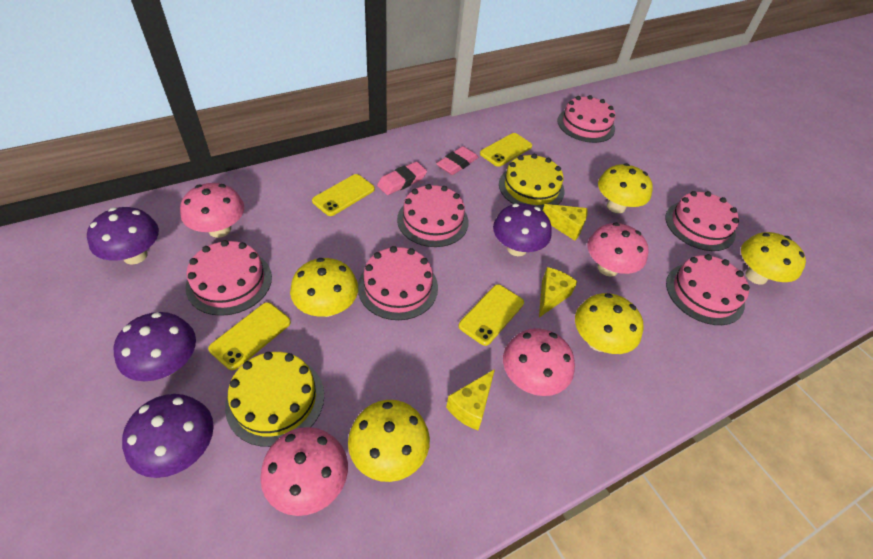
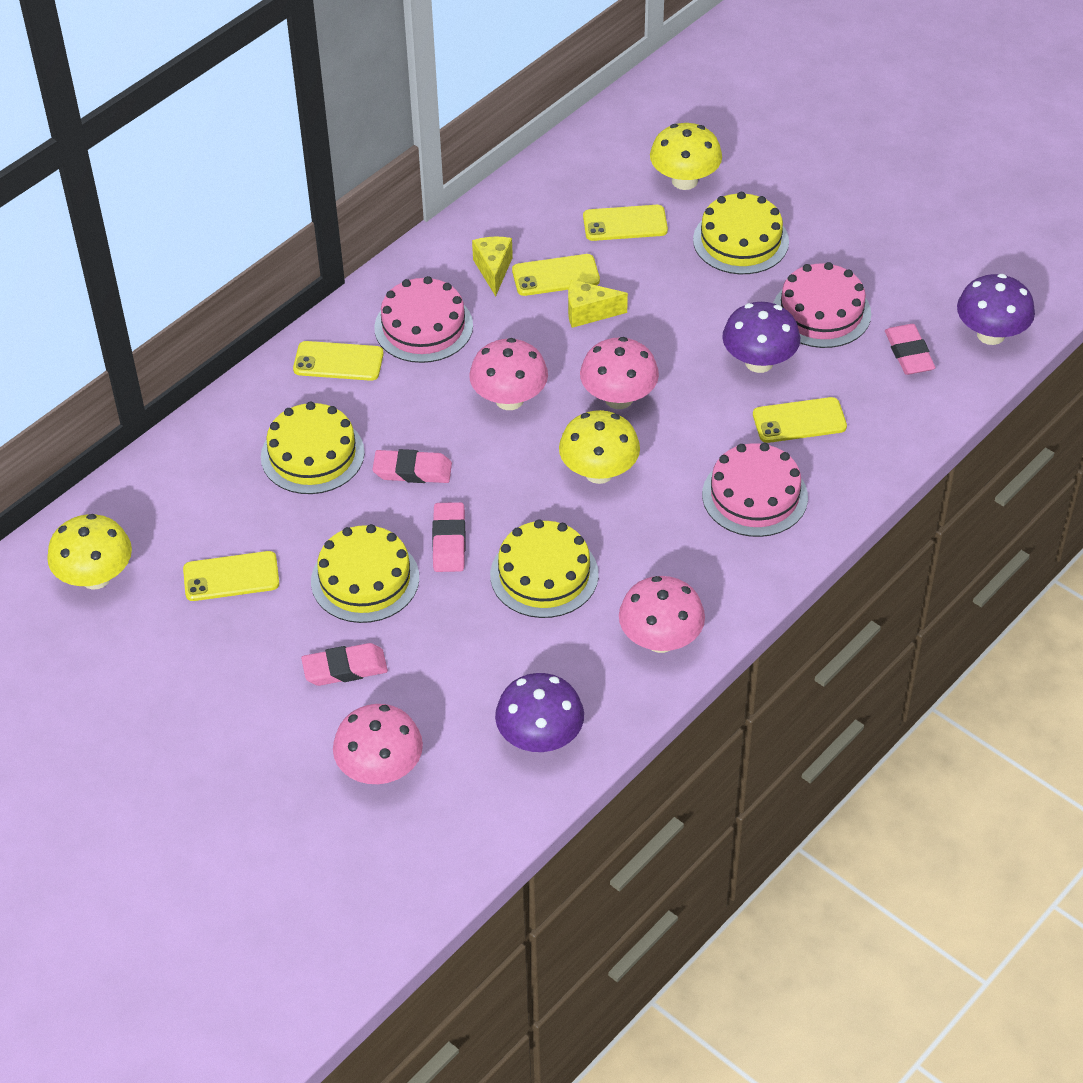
pink cake: 6 -> 3
pink eraser: 2 -> 4
purple mushroom: 4 -> 3
yellow cake: 2 -> 4
yellow cheese: 3 -> 2
yellow mushroom: 5 -> 3
yellow phone: 4 -> 5

